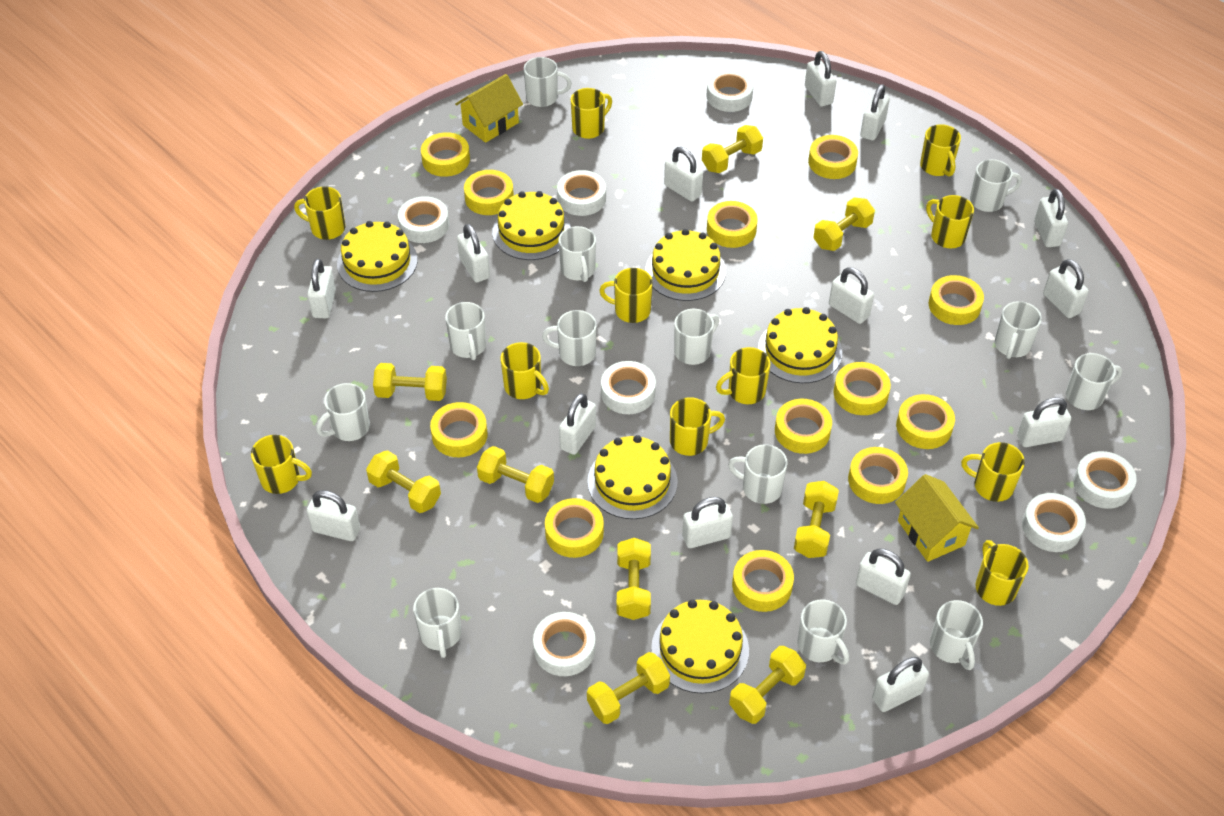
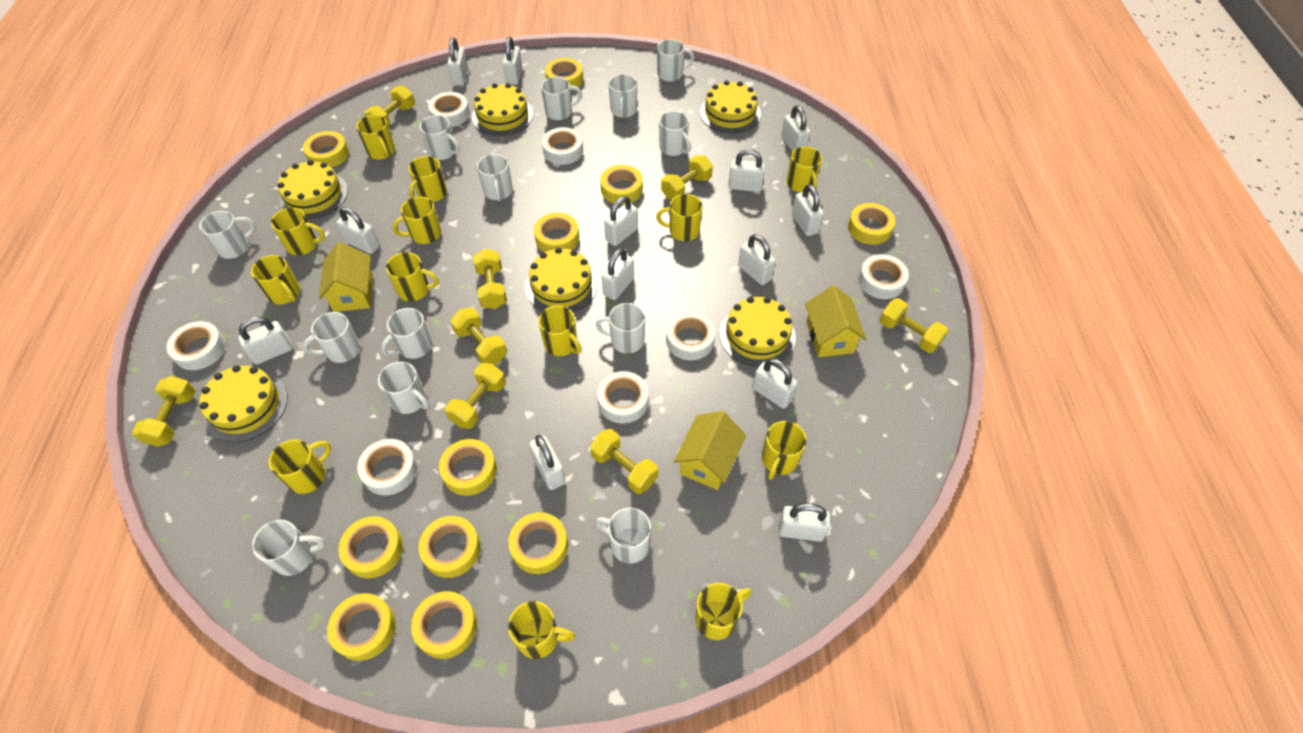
white padlock: 14 -> 13
yellow dumbbell: 9 -> 8
yellow house: 2 -> 3
yellow mug: 11 -> 13
yellow tape: 12 -> 11

